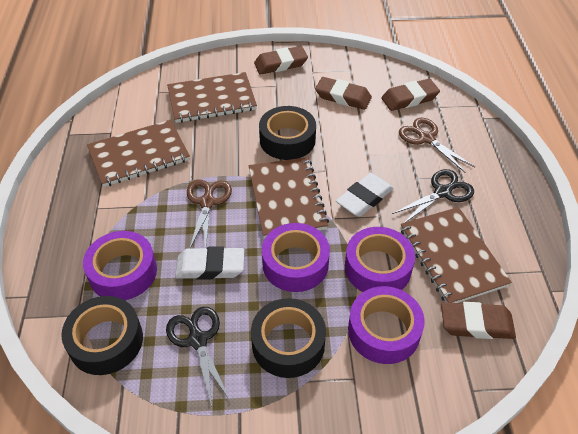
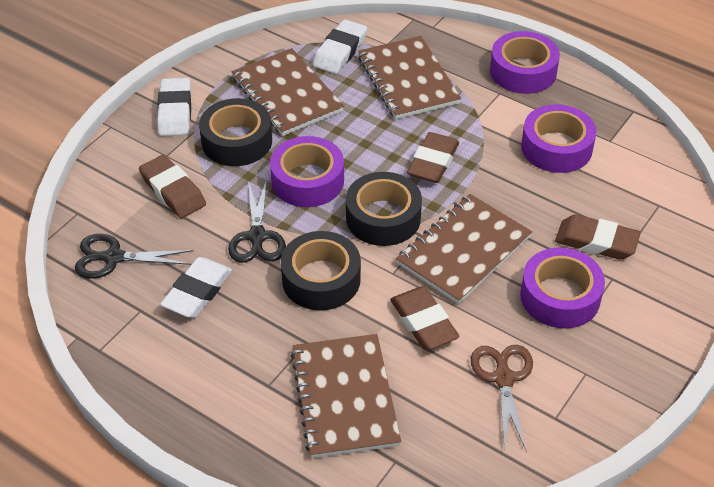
brown scissors: 2 -> 1
white eraser: 2 -> 3

